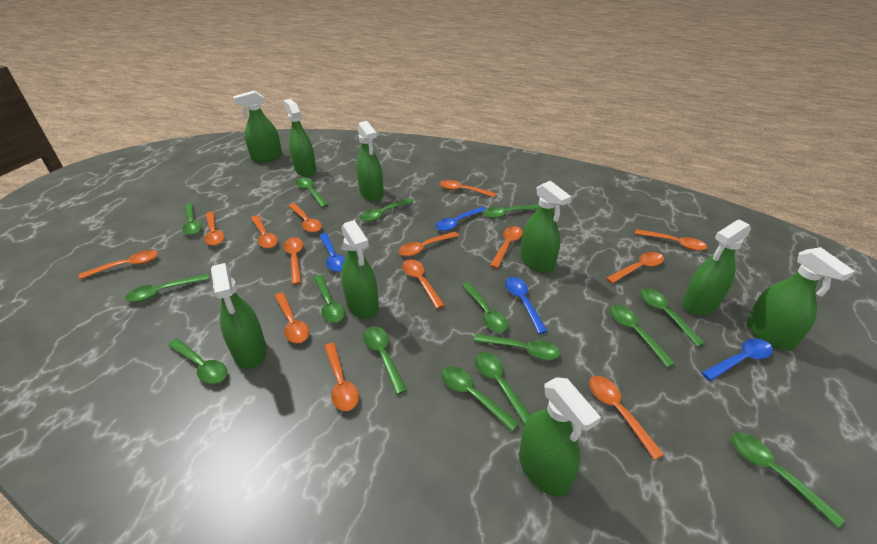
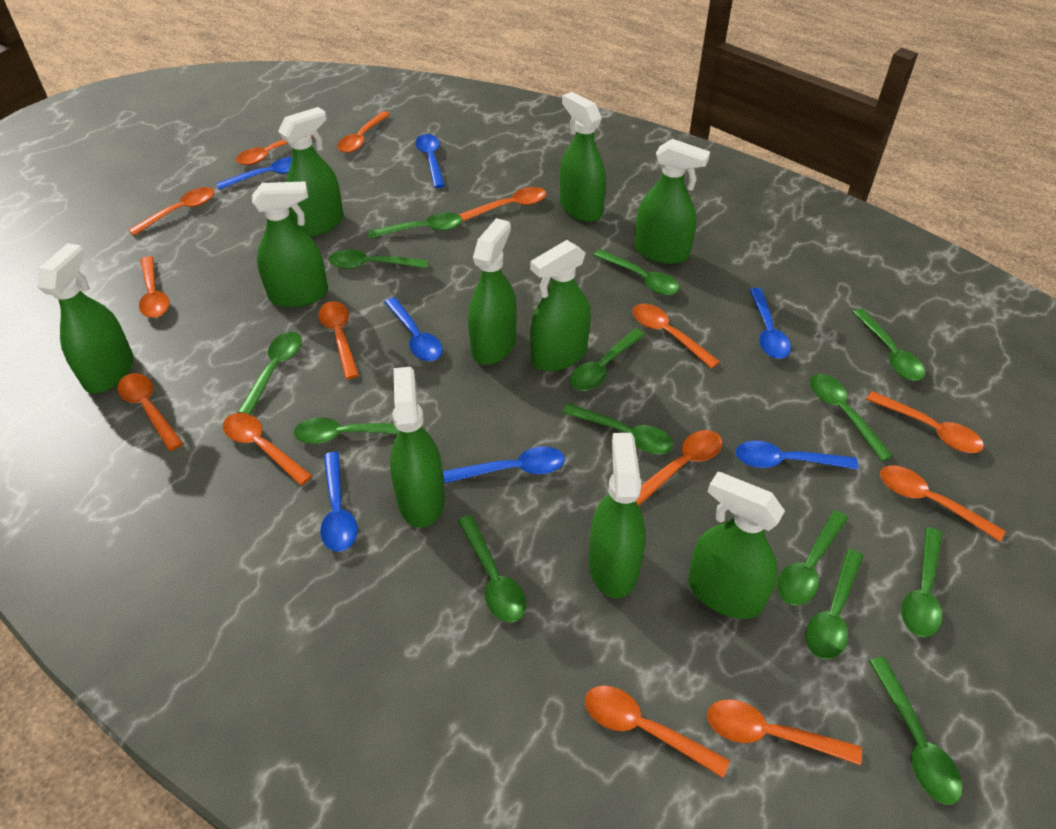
blue spoon: 4 -> 7
green spoon: 15 -> 14
green spray bottle: 9 -> 10

